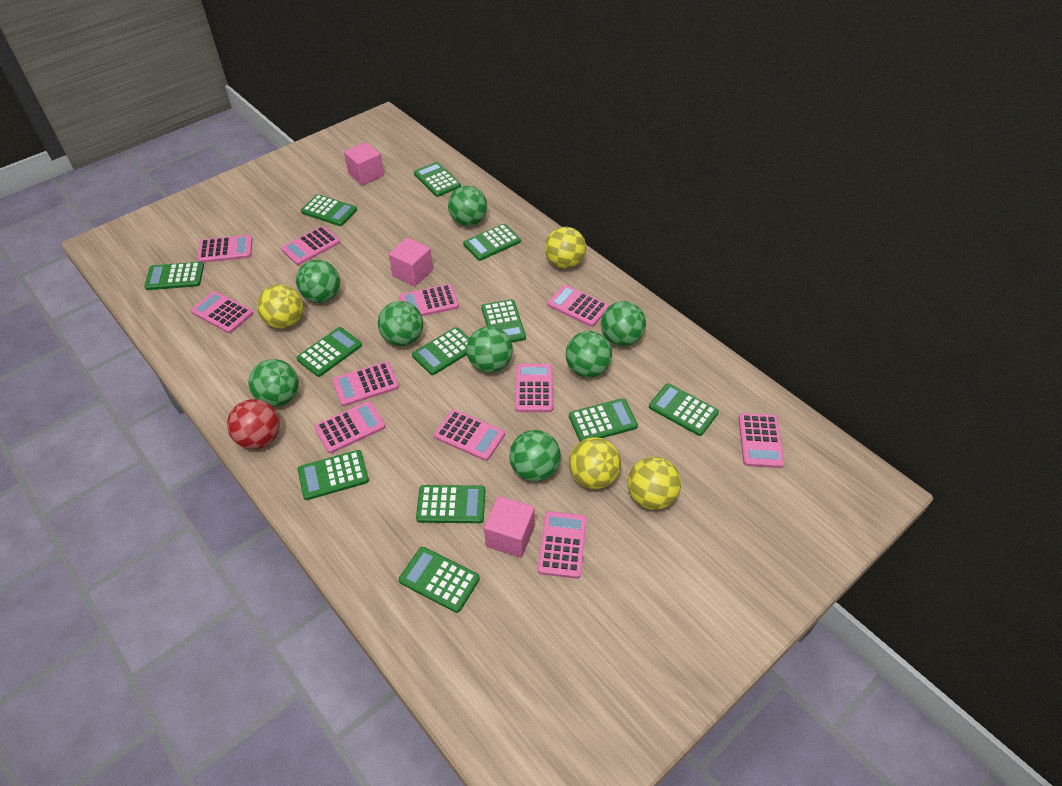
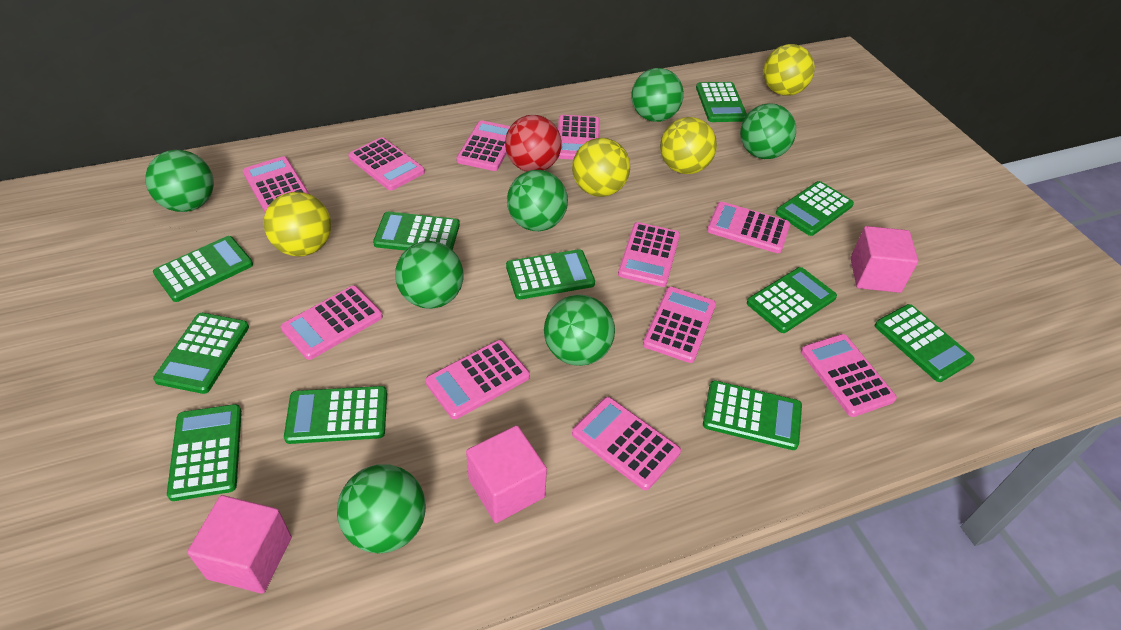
green ball: 8 -> 7
green calculator: 12 -> 11

